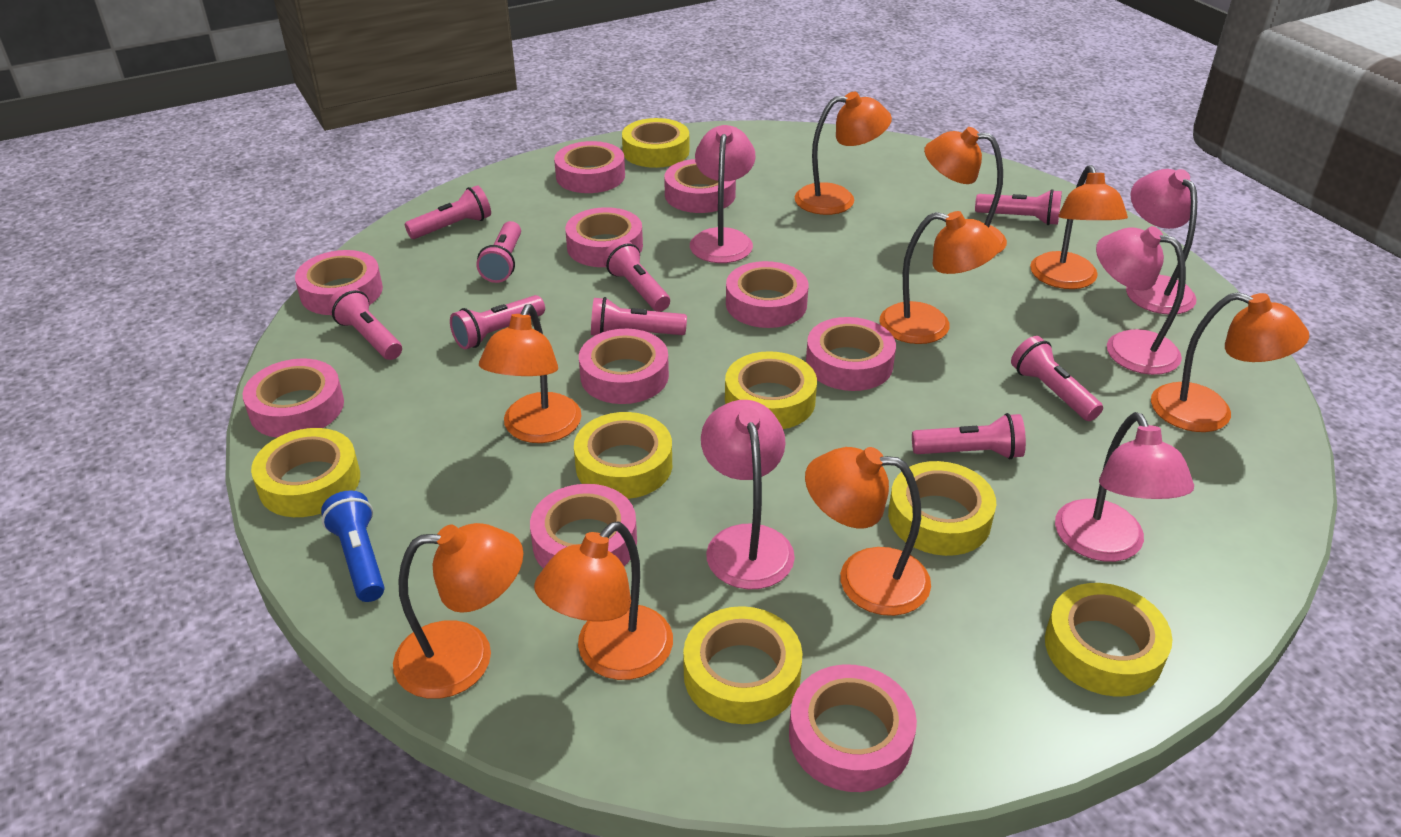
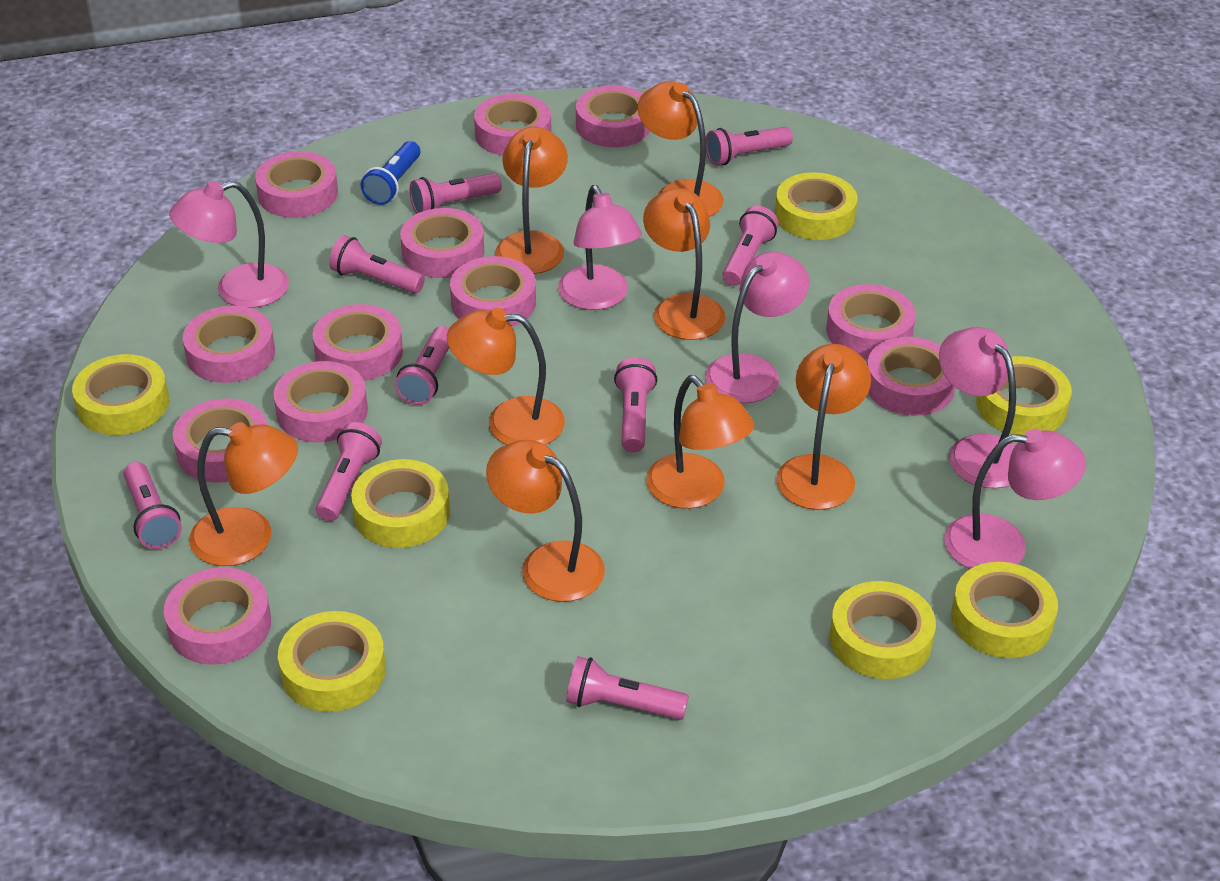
orange lamp: 9 -> 8
pink tape: 10 -> 12

